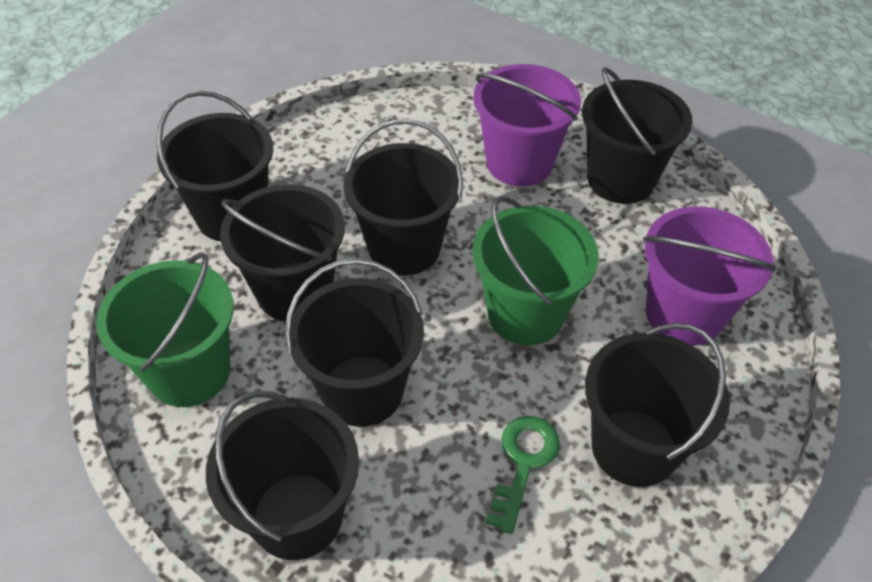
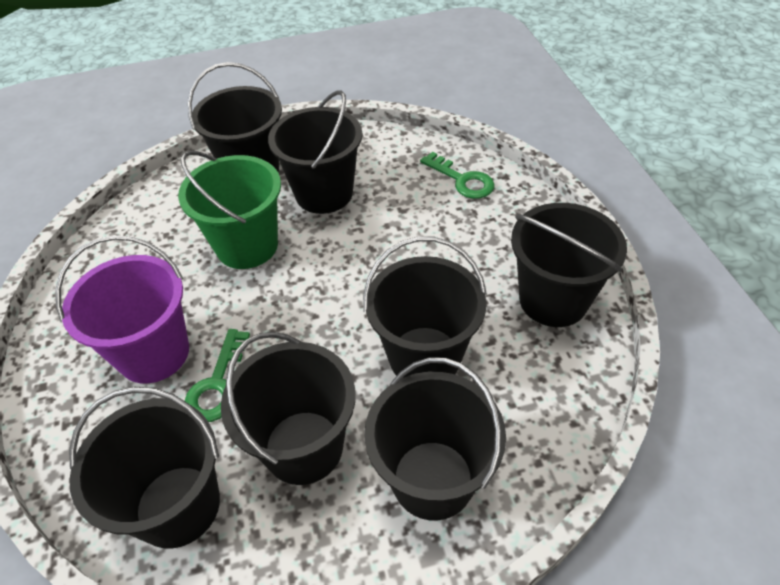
green bucket: 2 -> 1
green key: 1 -> 2
purple bucket: 2 -> 1

